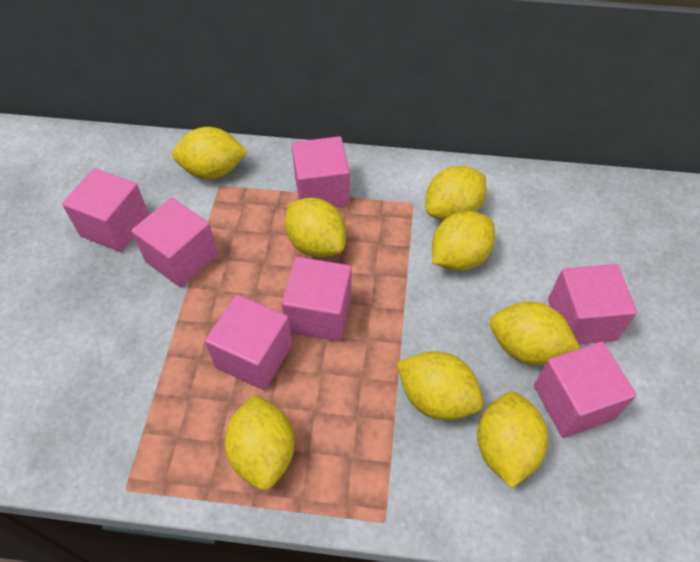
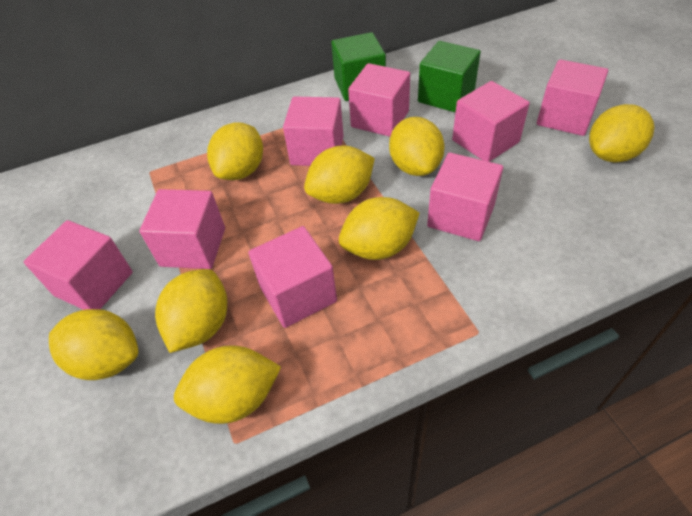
green cube: 0 -> 2
pink cube: 7 -> 8

